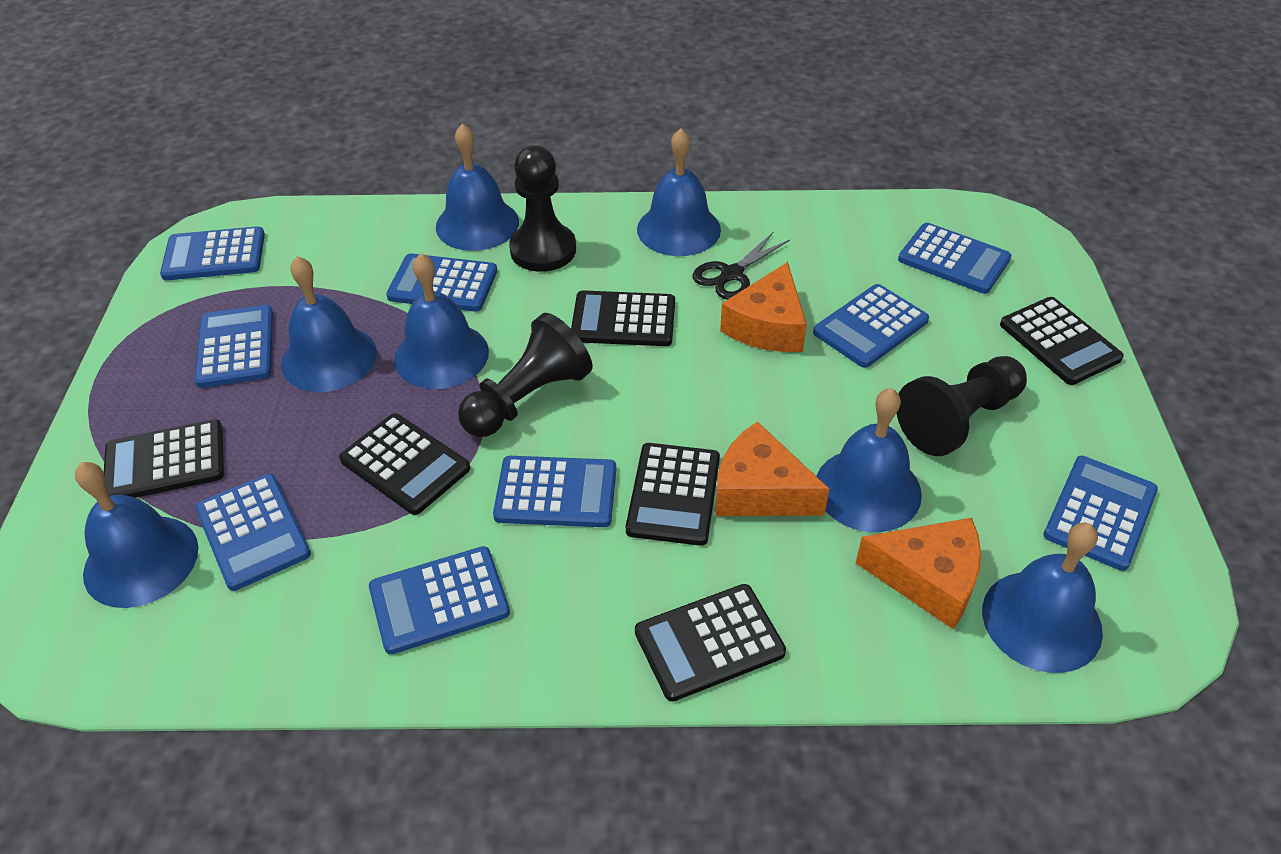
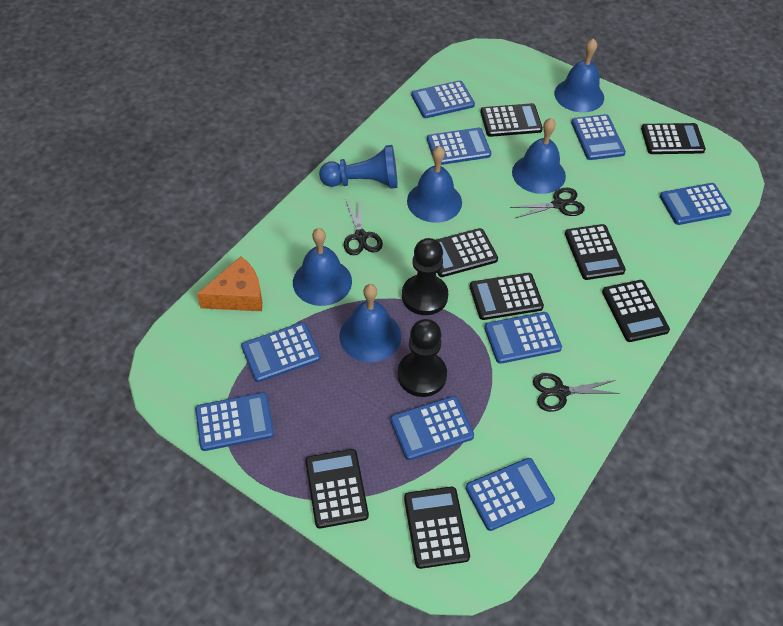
black calculator: 6 -> 8
black pawn: 3 -> 2
black scissors: 1 -> 3
blue bell: 7 -> 5
blue pawn: 0 -> 1
orange cheese: 3 -> 1

